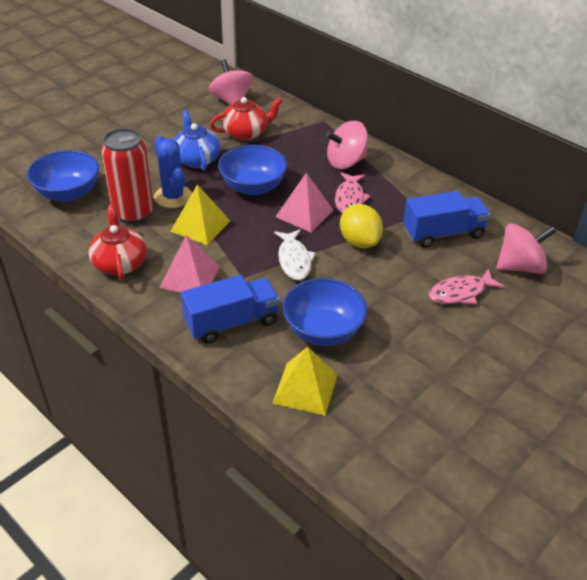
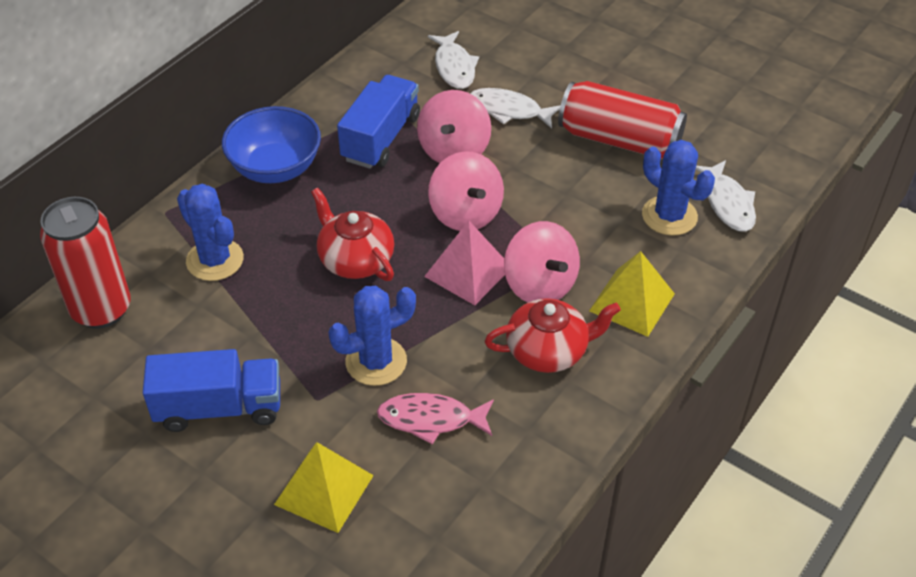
blue bowl: 3 -> 1
blue cactus: 1 -> 3
blue teapot: 1 -> 0
pink fish: 2 -> 1
pink pyramid: 2 -> 1
red can: 1 -> 2
white fish: 1 -> 3
yellow lemon: 1 -> 0

